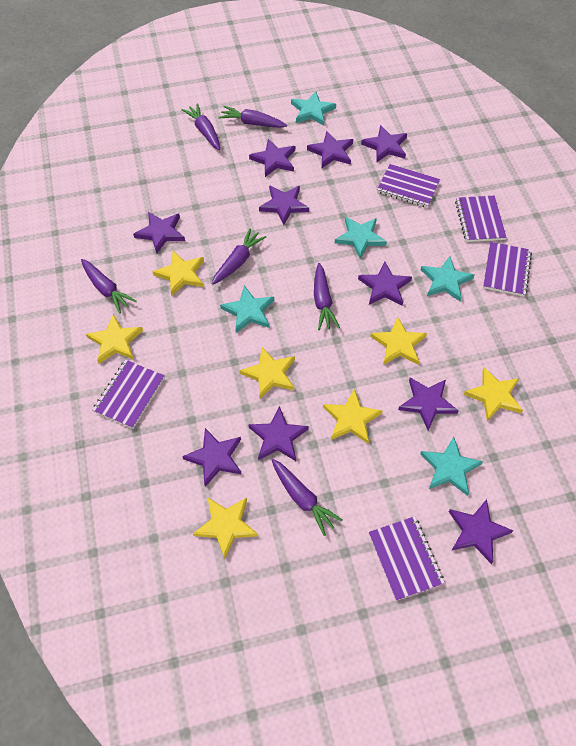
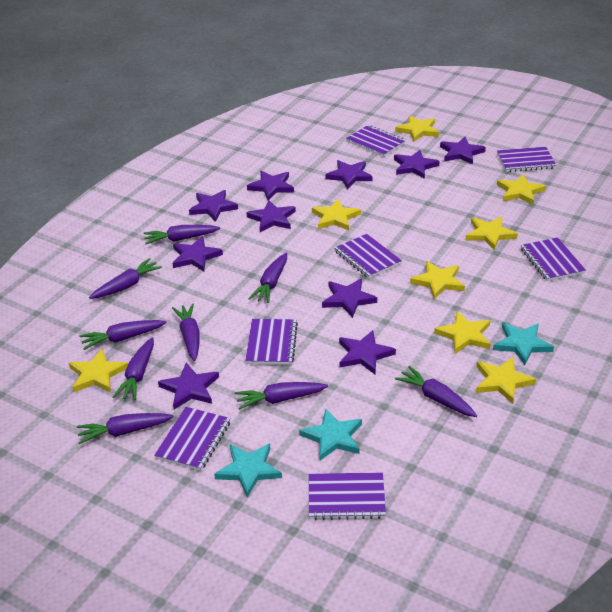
purple carrot: 6 -> 9
purple notebook: 5 -> 7
turquoise star: 5 -> 3
yellow star: 7 -> 8

